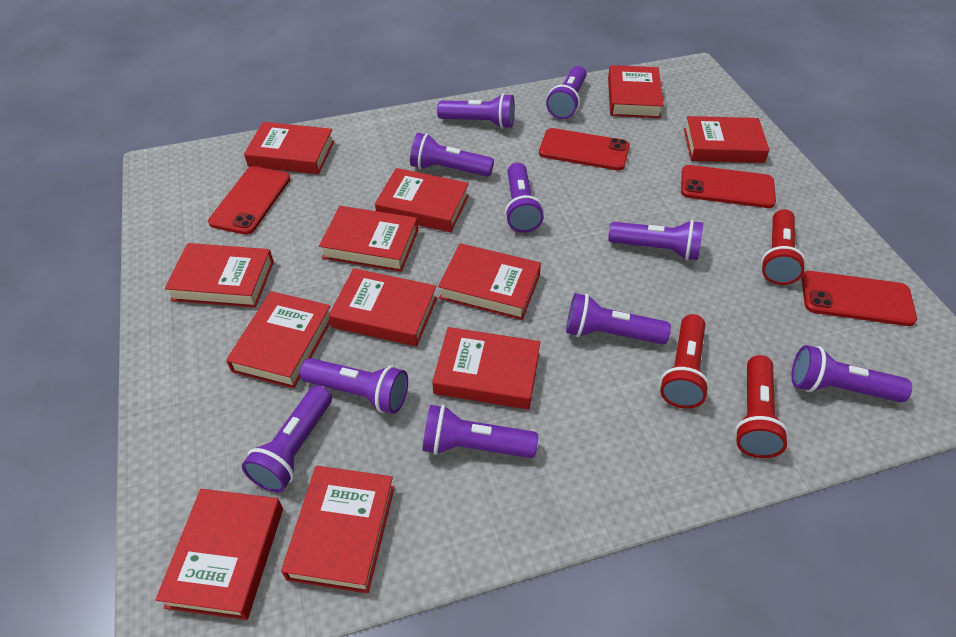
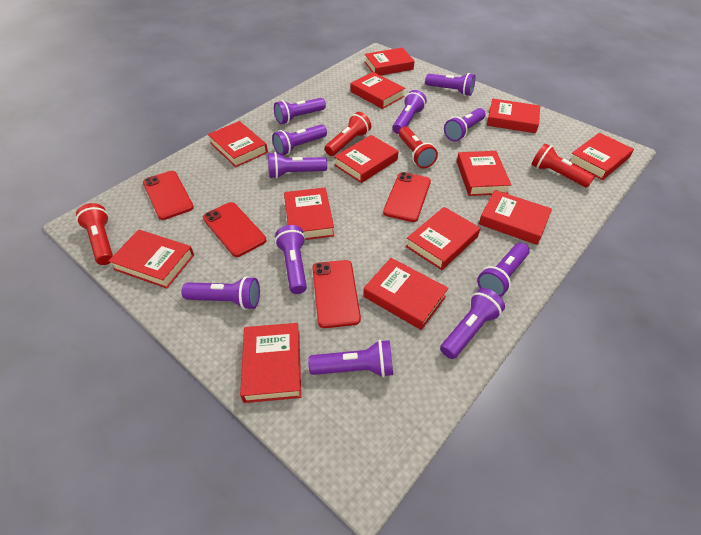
purple flashlight: 10 -> 11
red book: 12 -> 13
red flashlight: 3 -> 4

